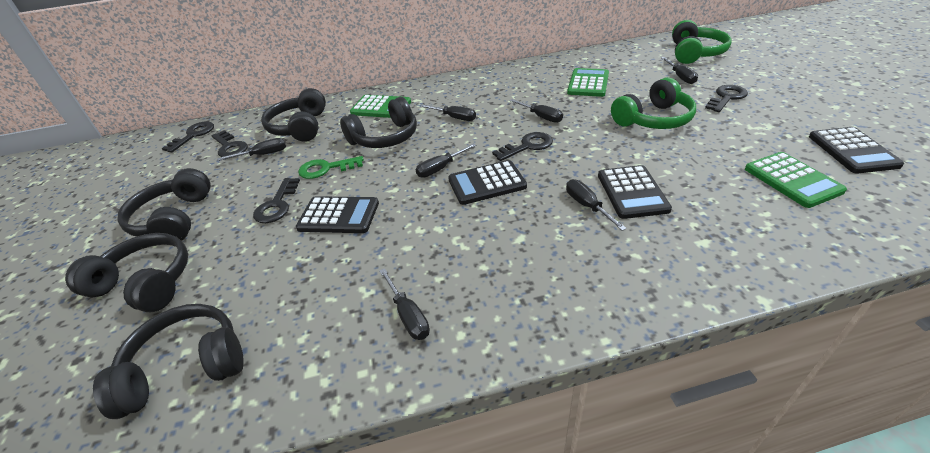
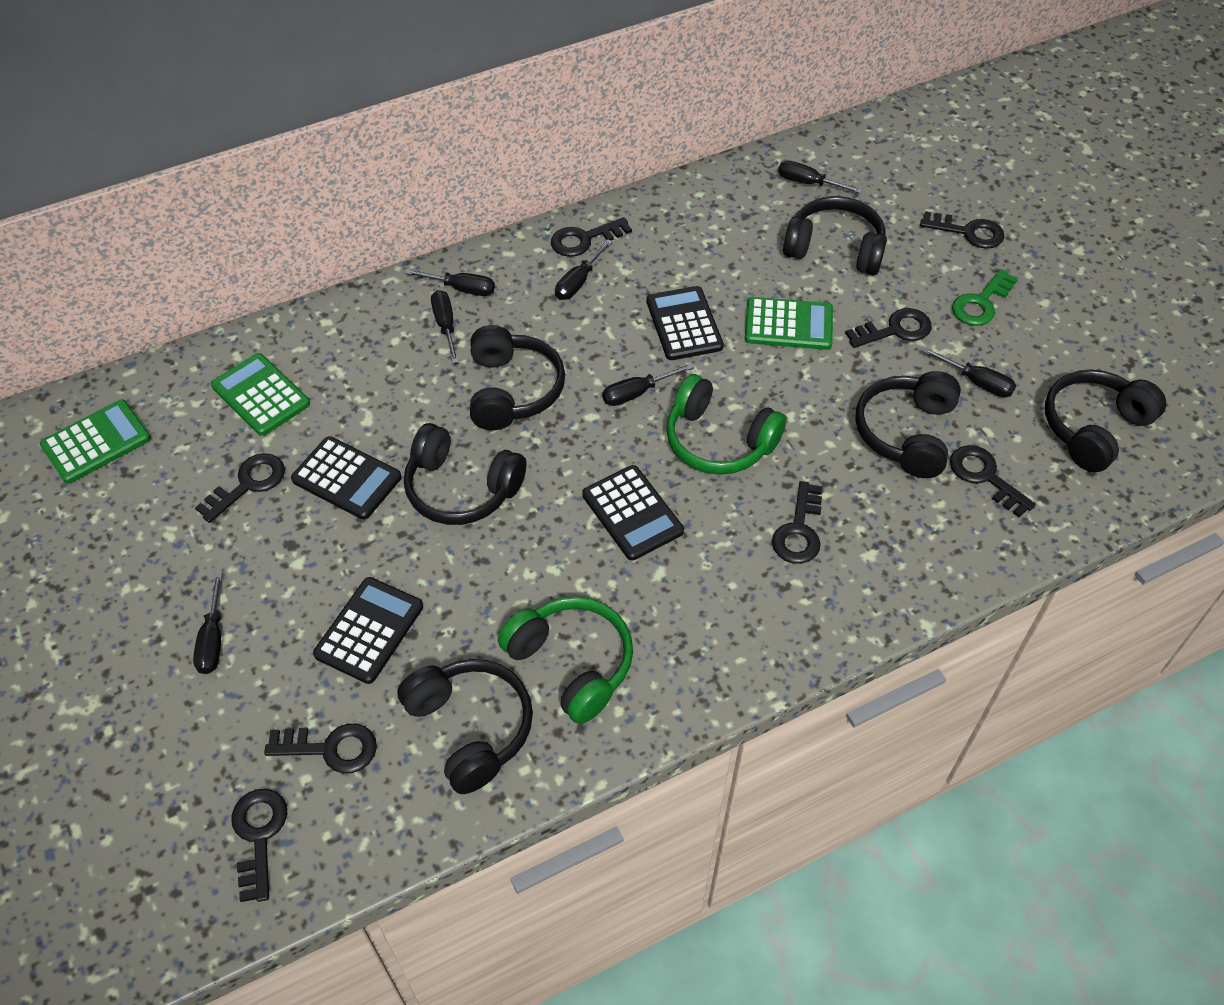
black headphones: 5 -> 6
black key: 5 -> 8

